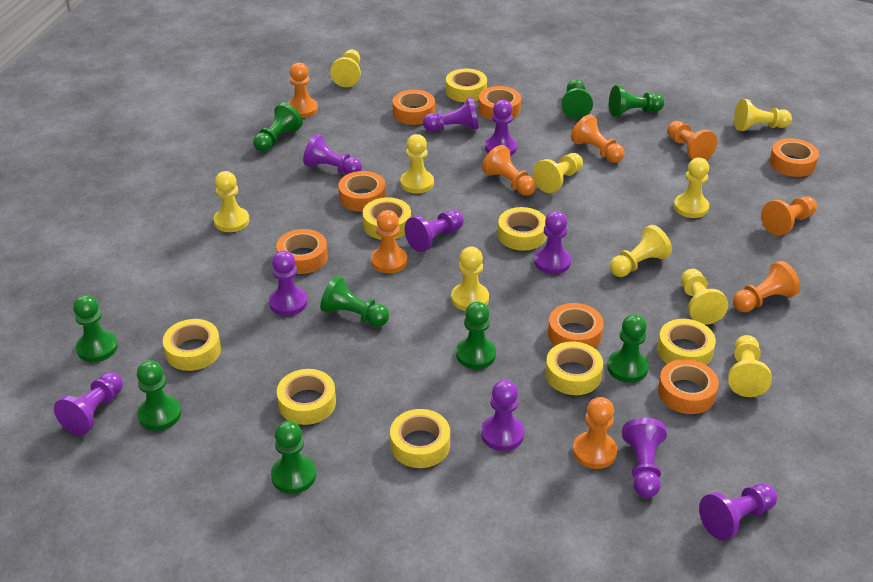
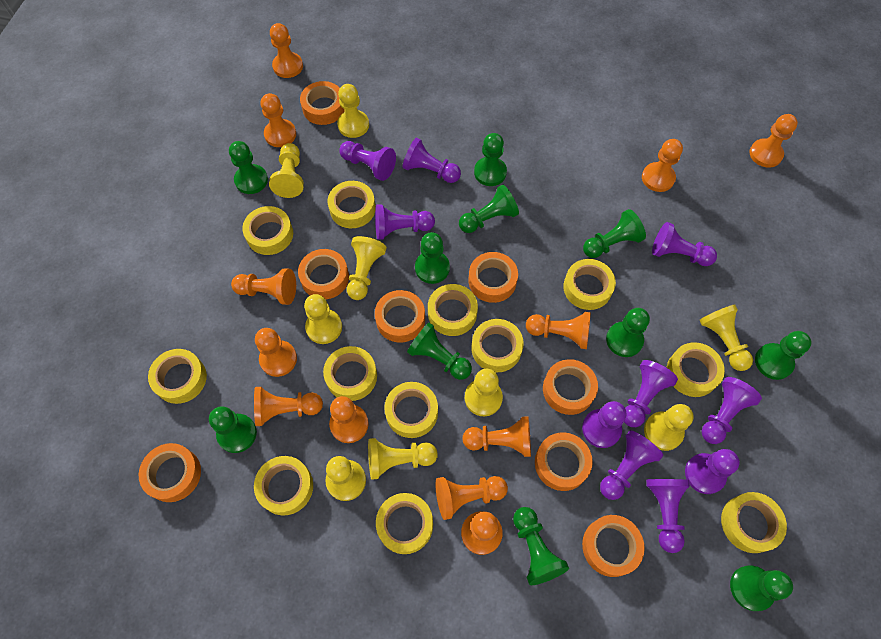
green pawn: 9 -> 11
orange pawn: 8 -> 12
orange tape: 7 -> 8
yellow pawn: 10 -> 9
yellow tape: 8 -> 12

